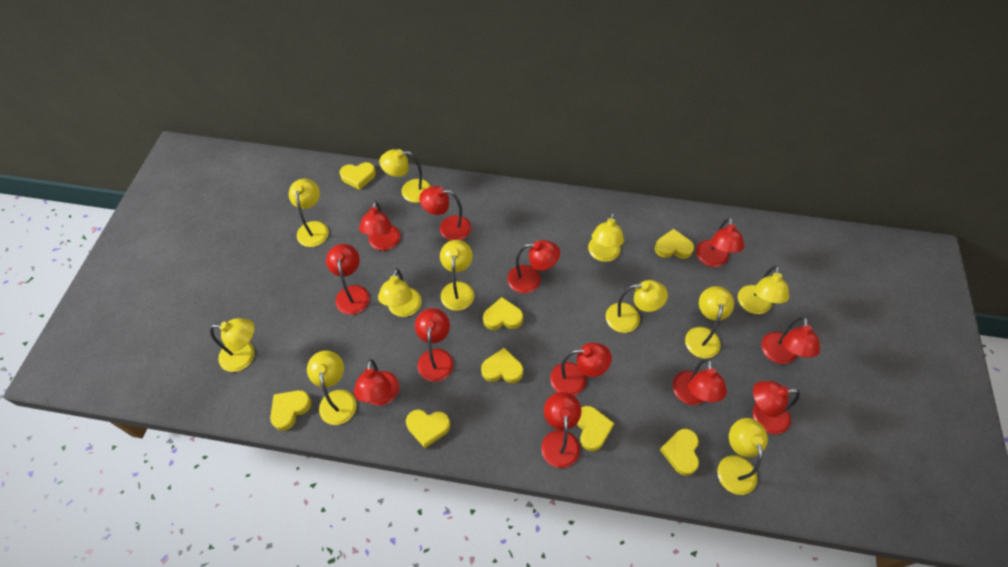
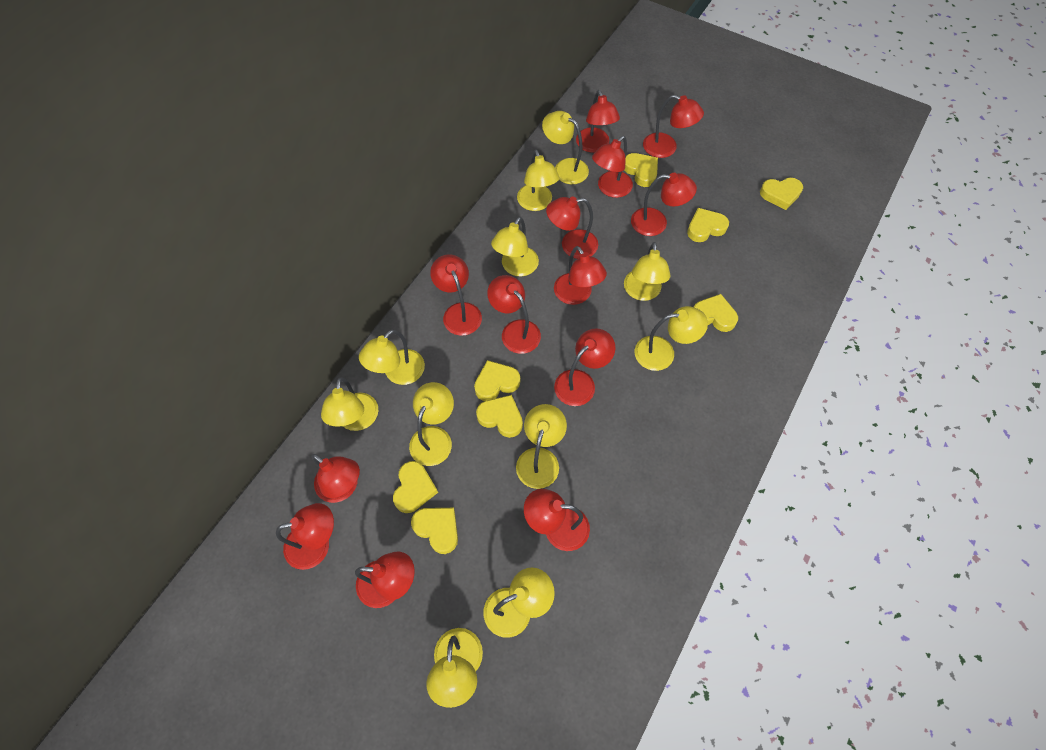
red lamp: 12 -> 13

